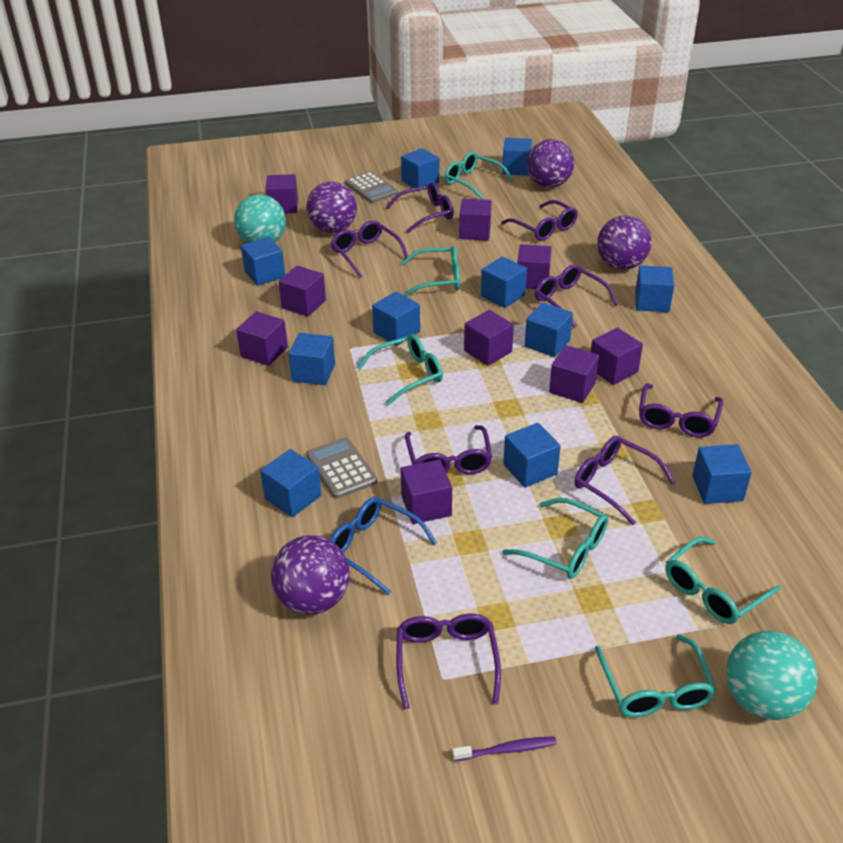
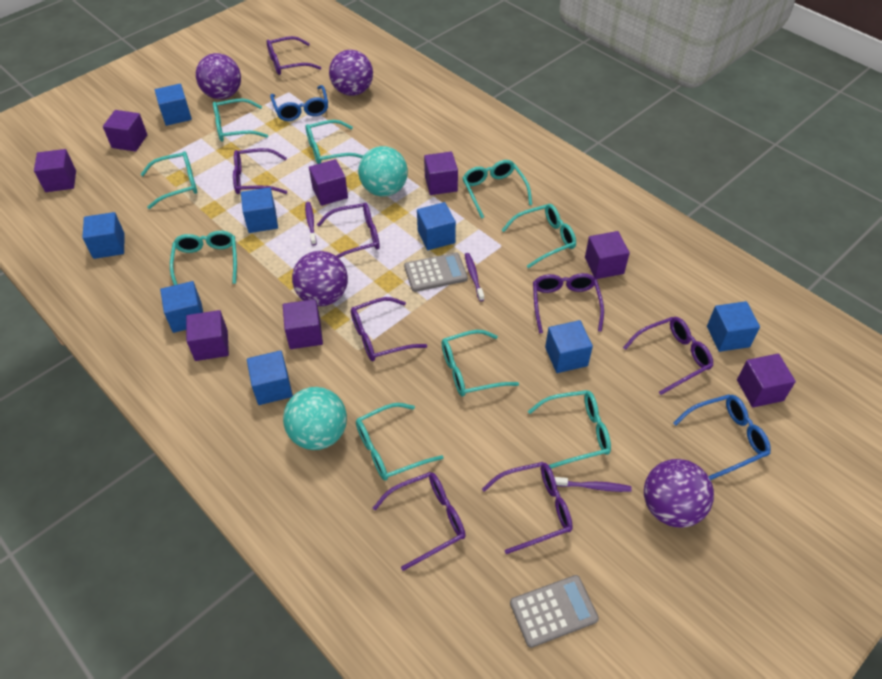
blue cube: 11 -> 8
blue glasses: 1 -> 2
purple cube: 9 -> 8
purple toothbrush: 1 -> 3
turquoise glasses: 6 -> 9

